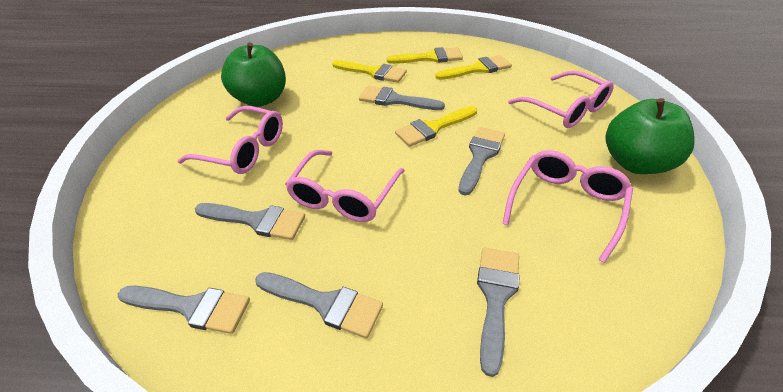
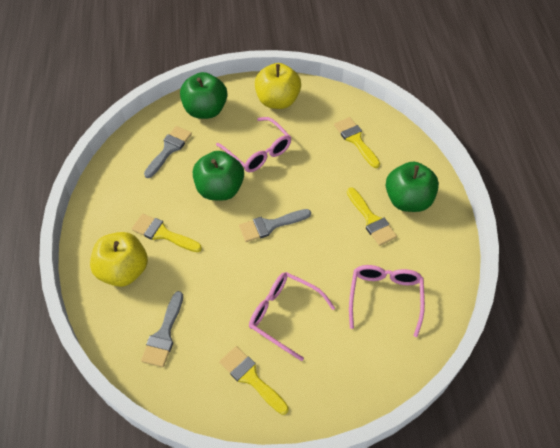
green apple: 2 -> 3
grey brush: 6 -> 3
pink glasses: 4 -> 3
yellow apple: 0 -> 2

